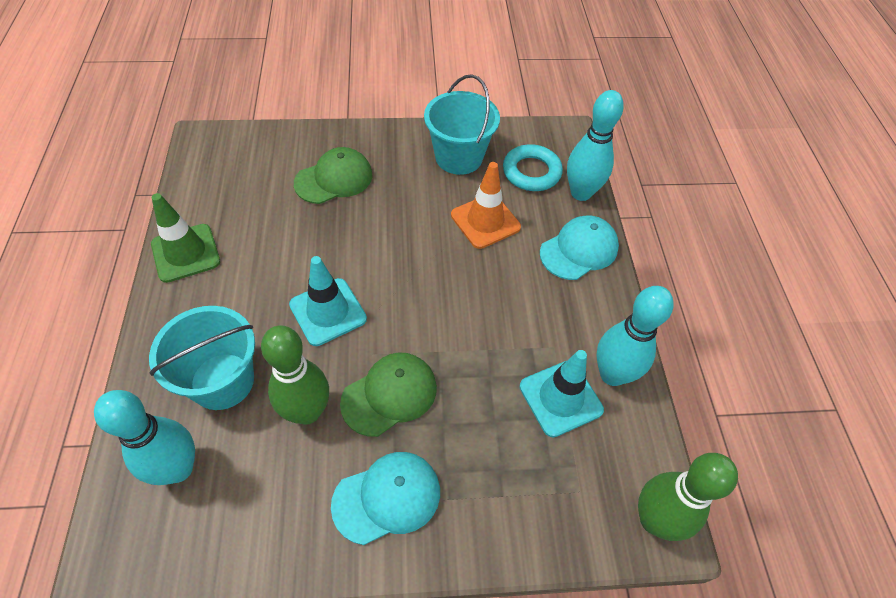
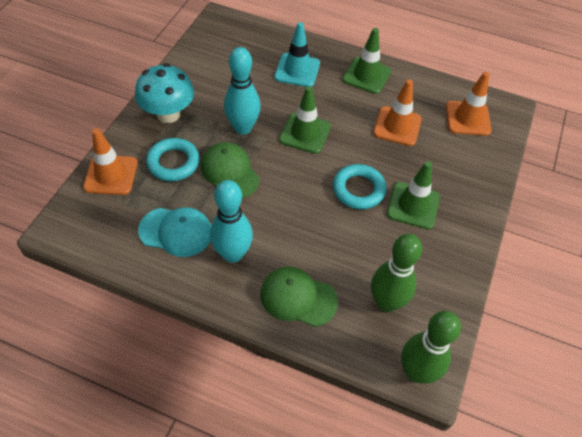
green traffic cone: 1 -> 3
orange traffic cone: 1 -> 3
turquoise bowling pin: 3 -> 2
turquoise bucket: 2 -> 0
turquoise cap: 2 -> 1
turquoise mushroom: 0 -> 1
turquoise ring: 1 -> 2
turquoise traffic cone: 2 -> 1

